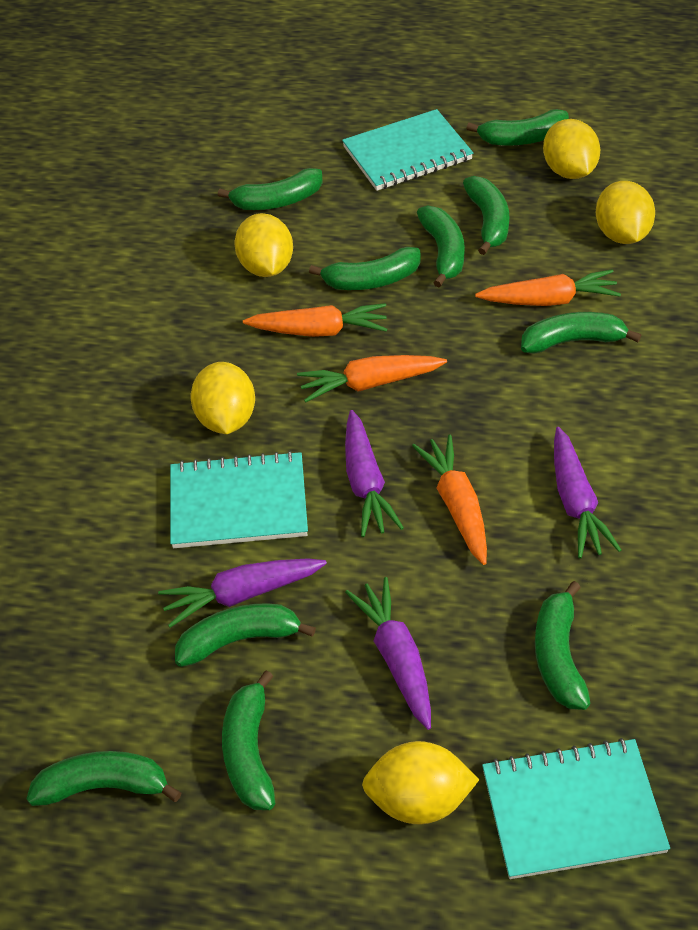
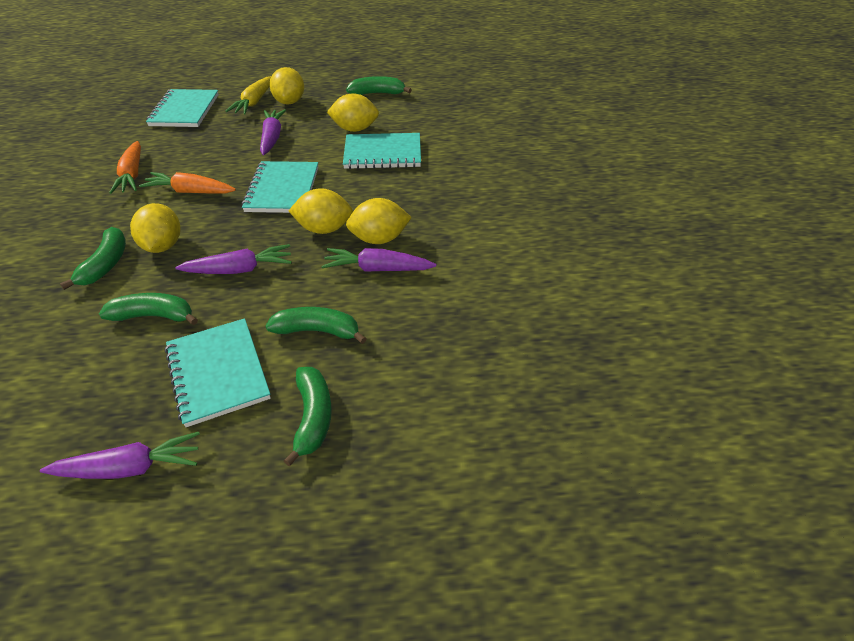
green banana: 10 -> 5
orange carrot: 4 -> 2
turquoise notebook: 3 -> 4
yellow carrot: 0 -> 1

